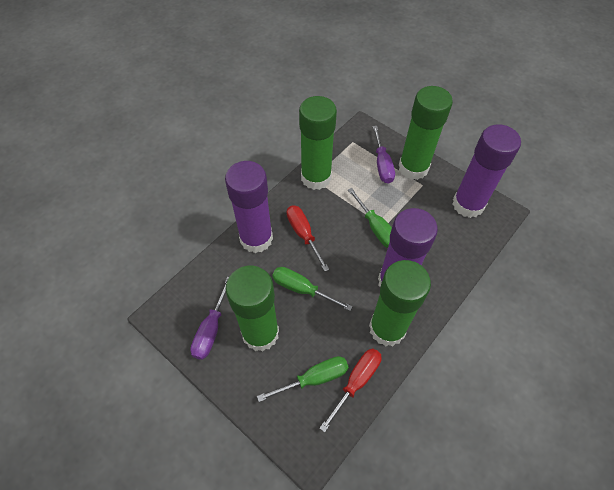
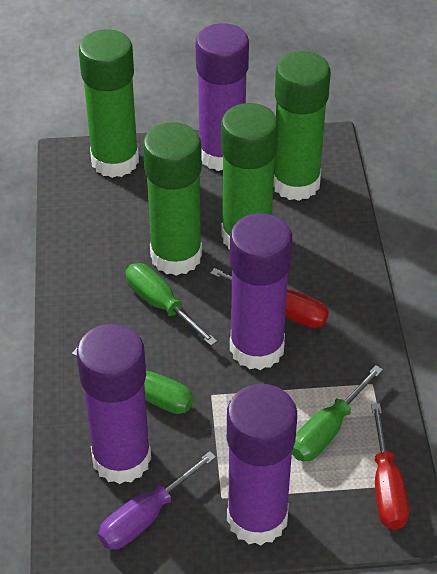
purple glue stick: 3 -> 4
purple screwdriver: 2 -> 1

